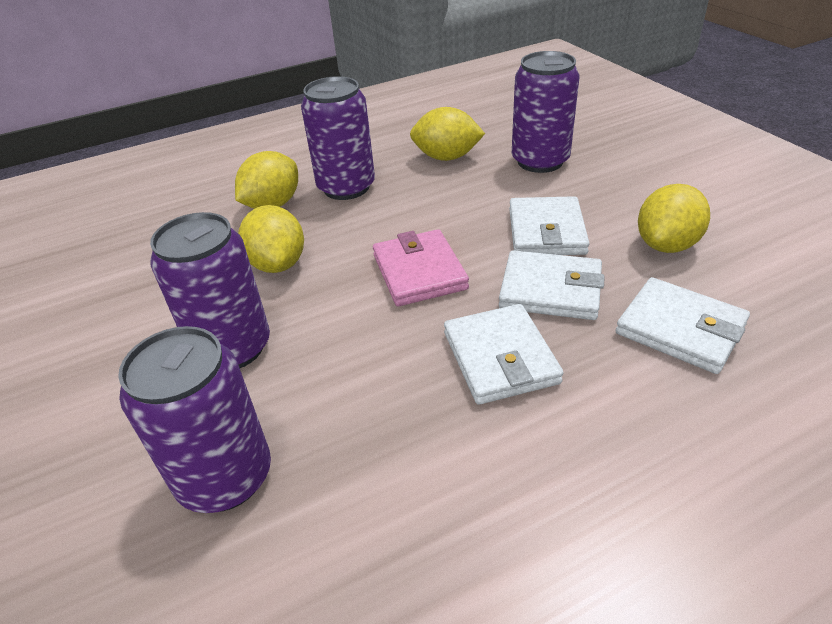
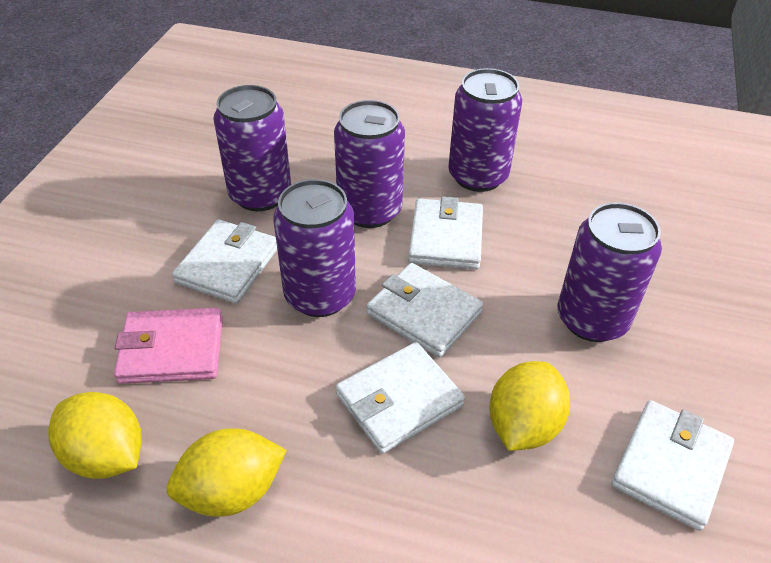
purple can: 4 -> 5
white wallet: 4 -> 5
yellow lemon: 4 -> 3

